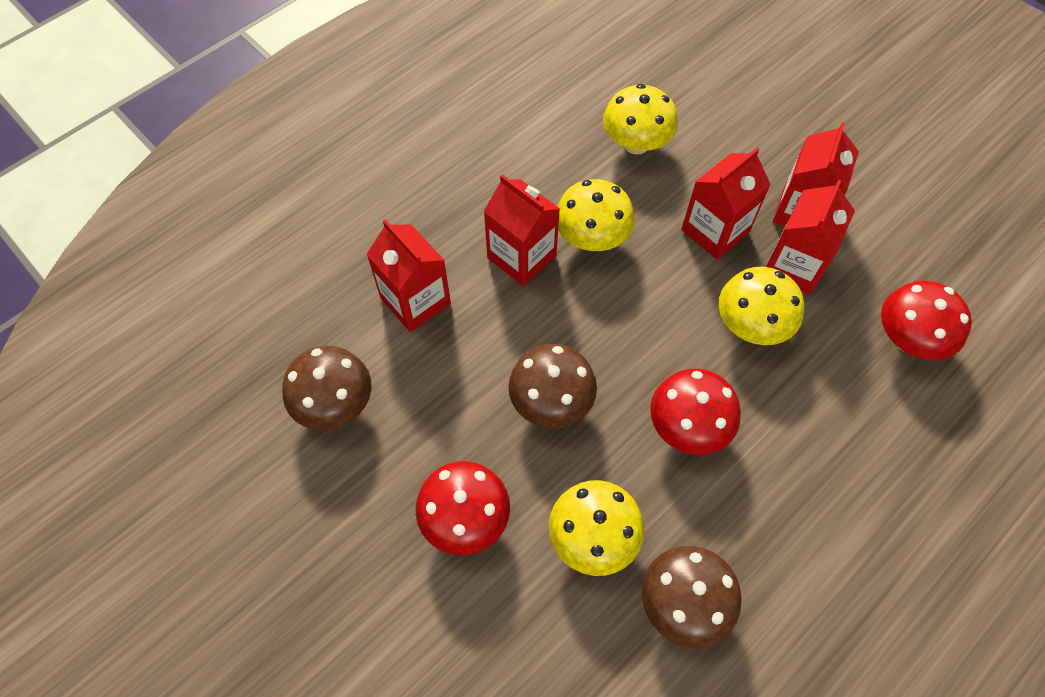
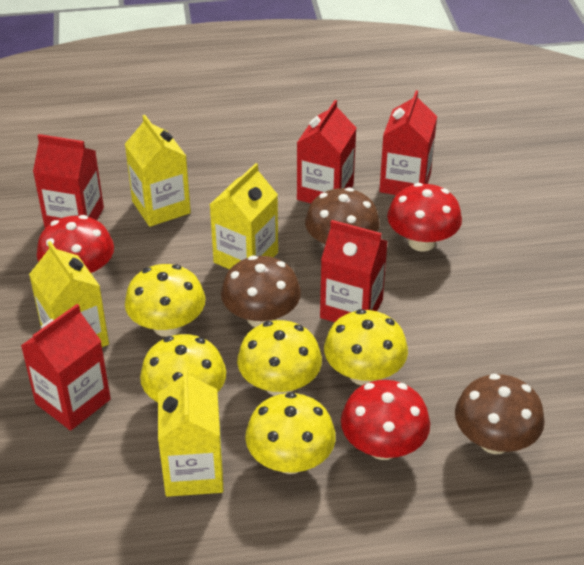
yellow carton: 0 -> 4
yellow mushroom: 4 -> 5

